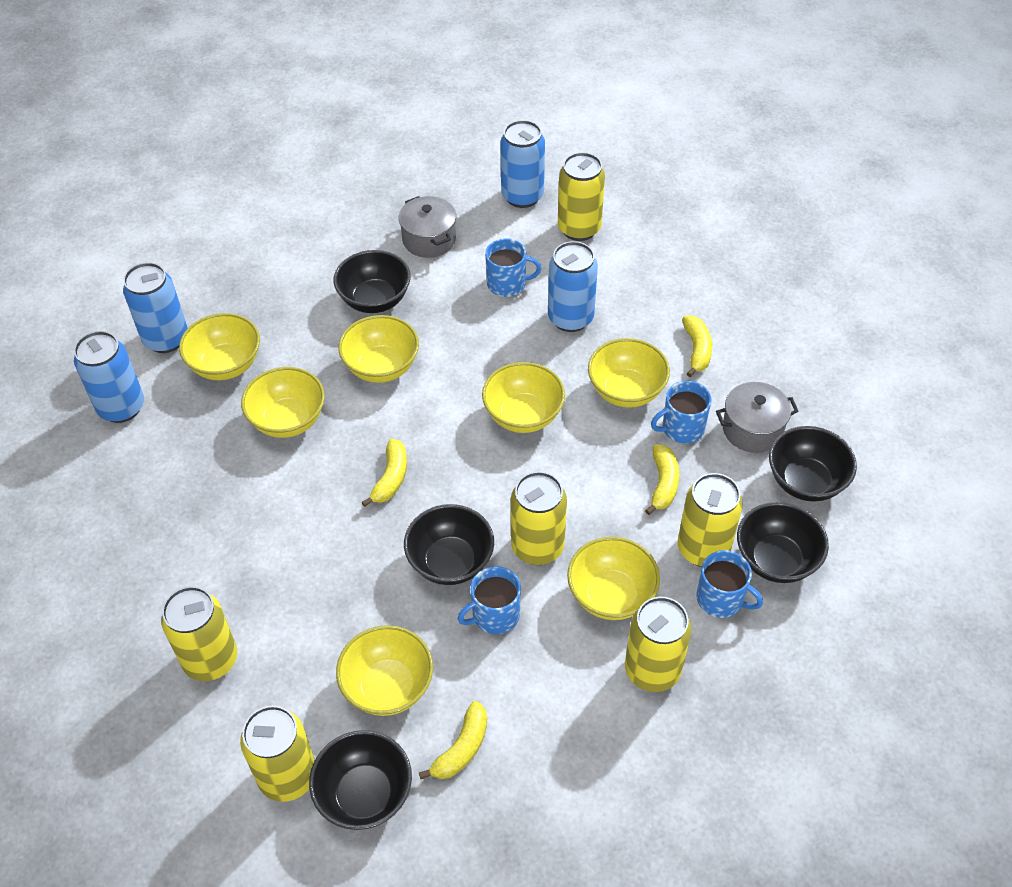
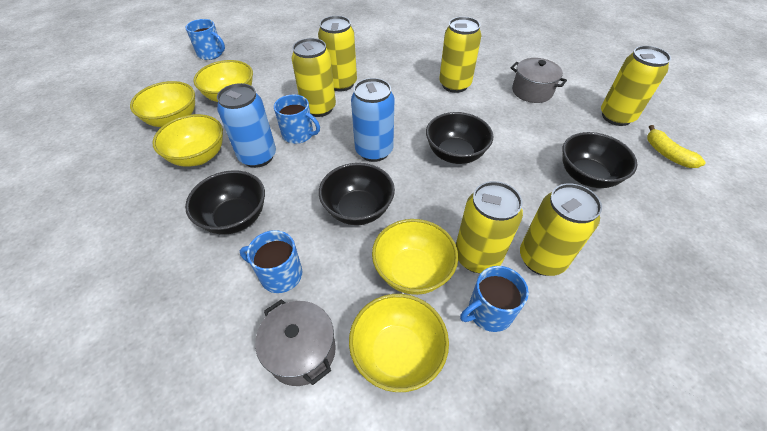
black bowl: 5 -> 4
blue can: 4 -> 2
yellow banana: 4 -> 1
yellow bowl: 7 -> 5

